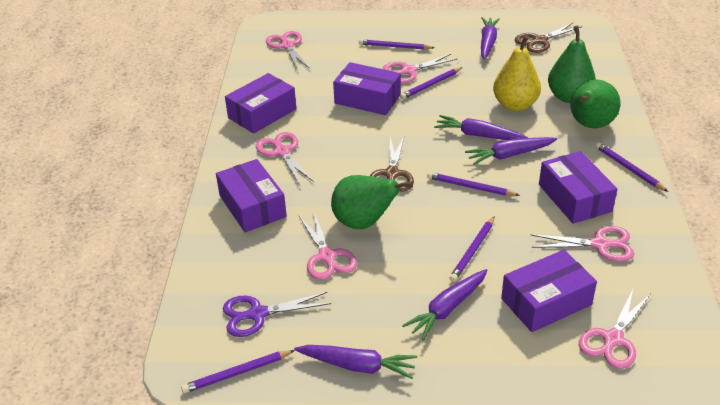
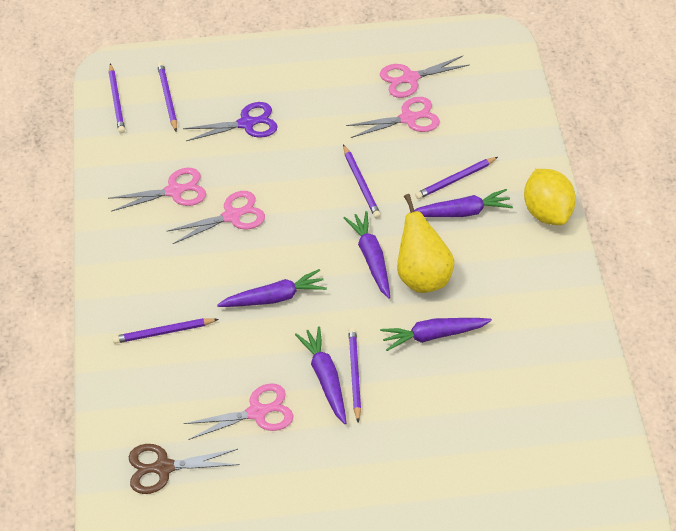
brown scissors: 2 -> 1
green pear: 3 -> 0
pink scissors: 6 -> 5
purple box: 5 -> 0
yellow lemon: 0 -> 1

